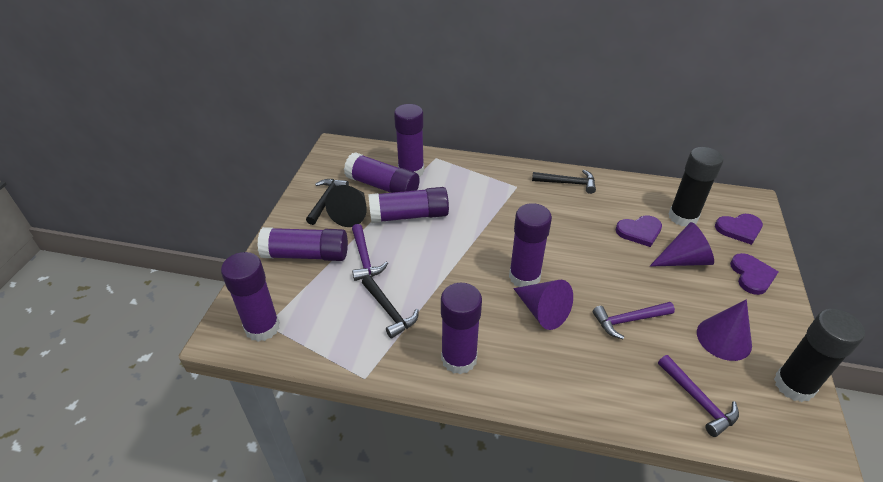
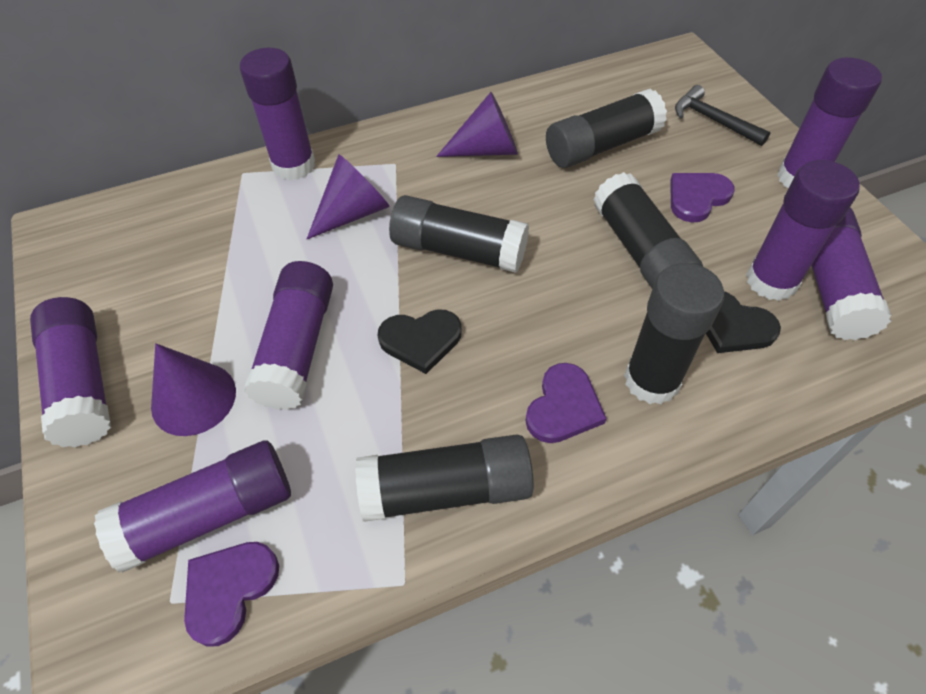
black cone: 1 -> 0
black glue stick: 2 -> 5
black hammer: 3 -> 1
black heart: 0 -> 2
purple hammer: 3 -> 0

